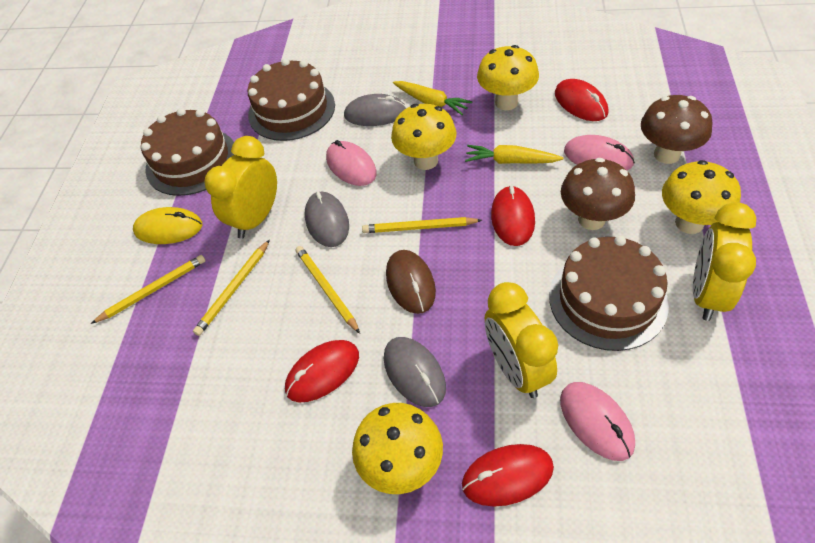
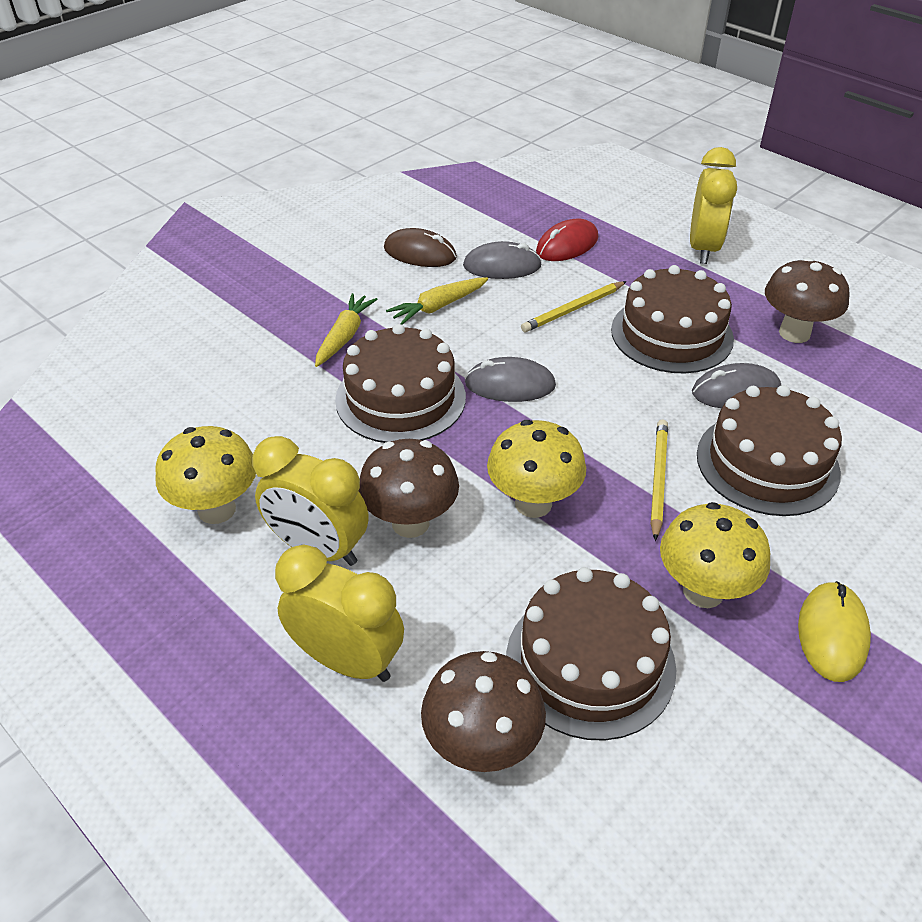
brown cake: 3 -> 4
brown mushroom: 2 -> 3
pink mouse: 3 -> 0
red mouse: 4 -> 1
yellow mushroom: 4 -> 3
yellow pencil: 4 -> 2

